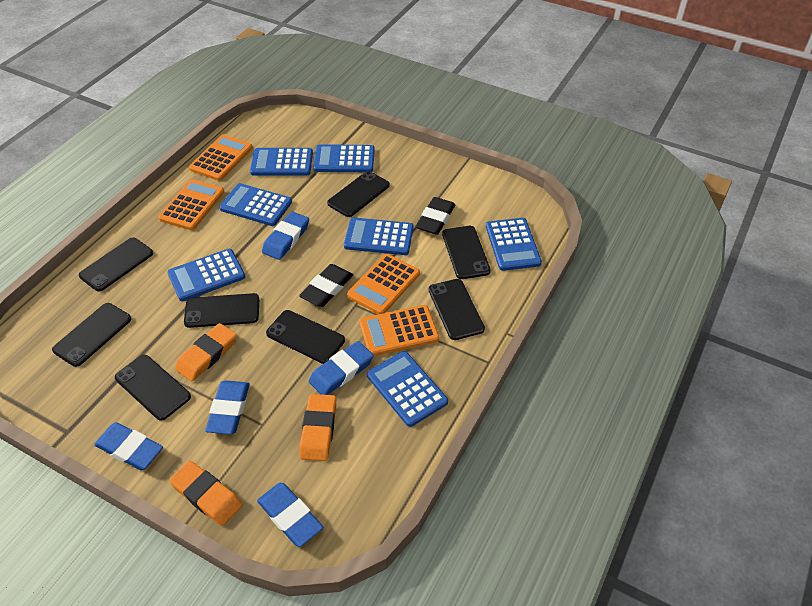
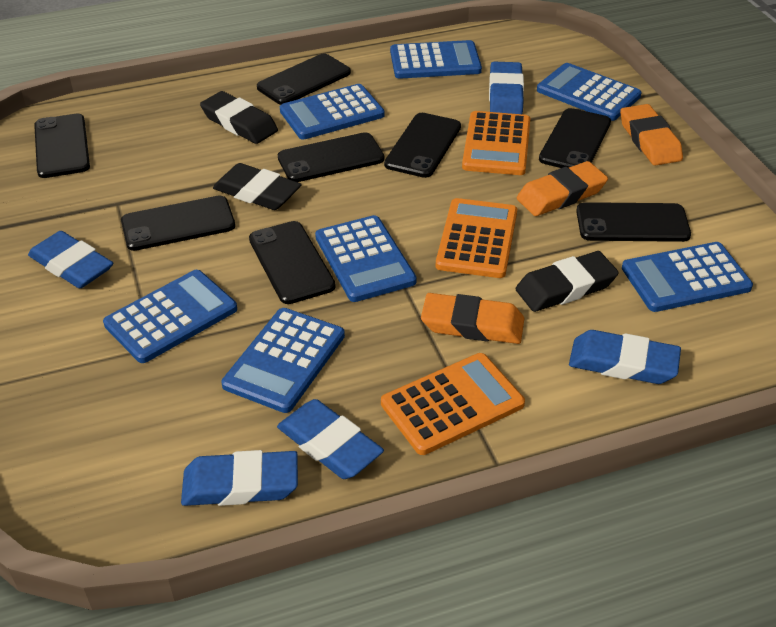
black eraser: 2 -> 3
orange calculator: 4 -> 3

